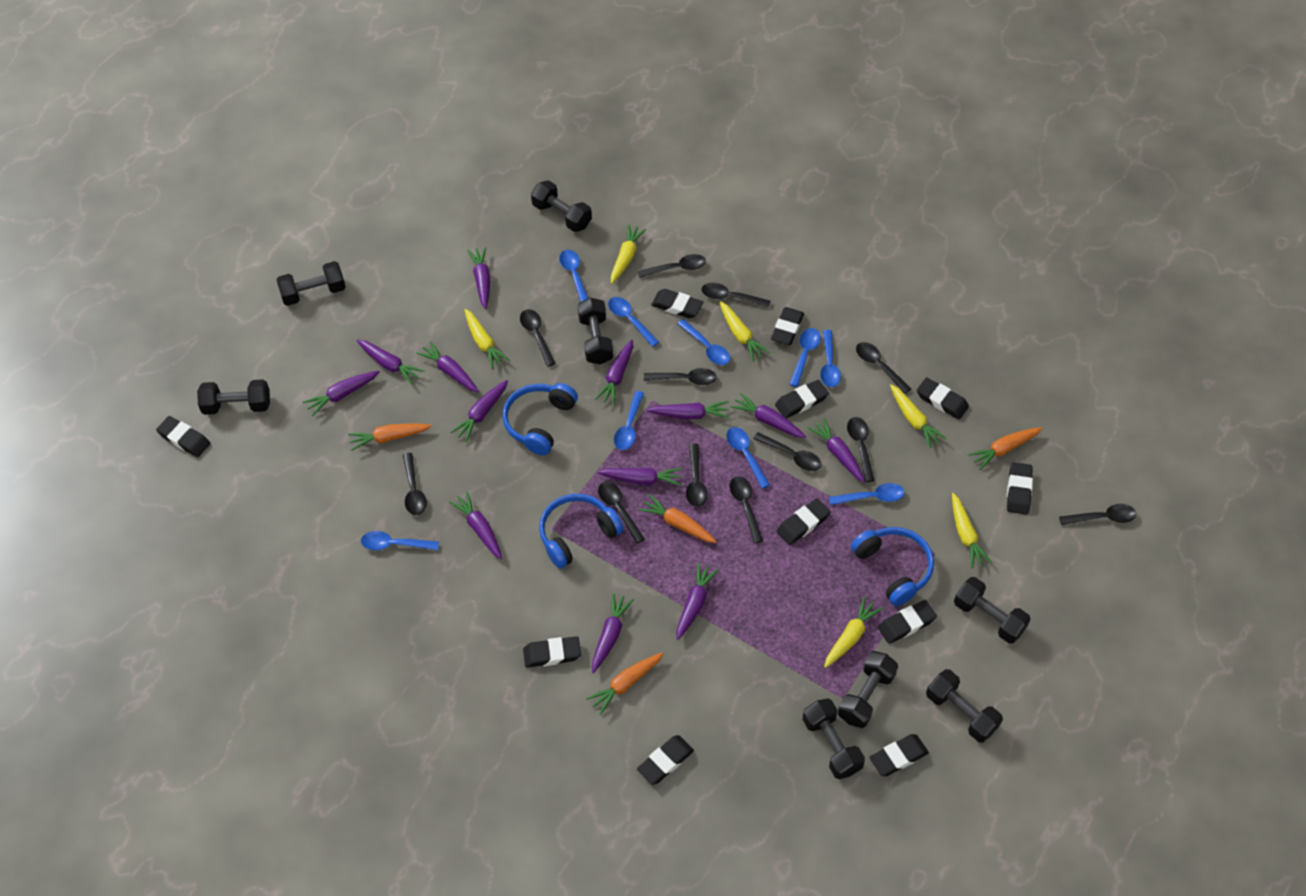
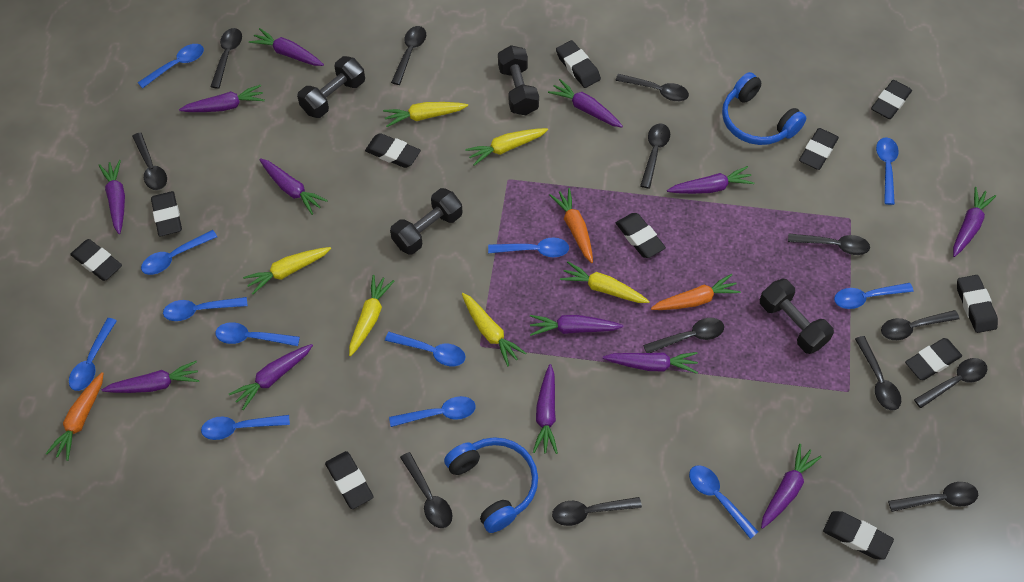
black dumbbell: 8 -> 4
black spoon: 12 -> 13
blue headphones: 3 -> 2
blue spoon: 9 -> 12
orange carrot: 4 -> 3

